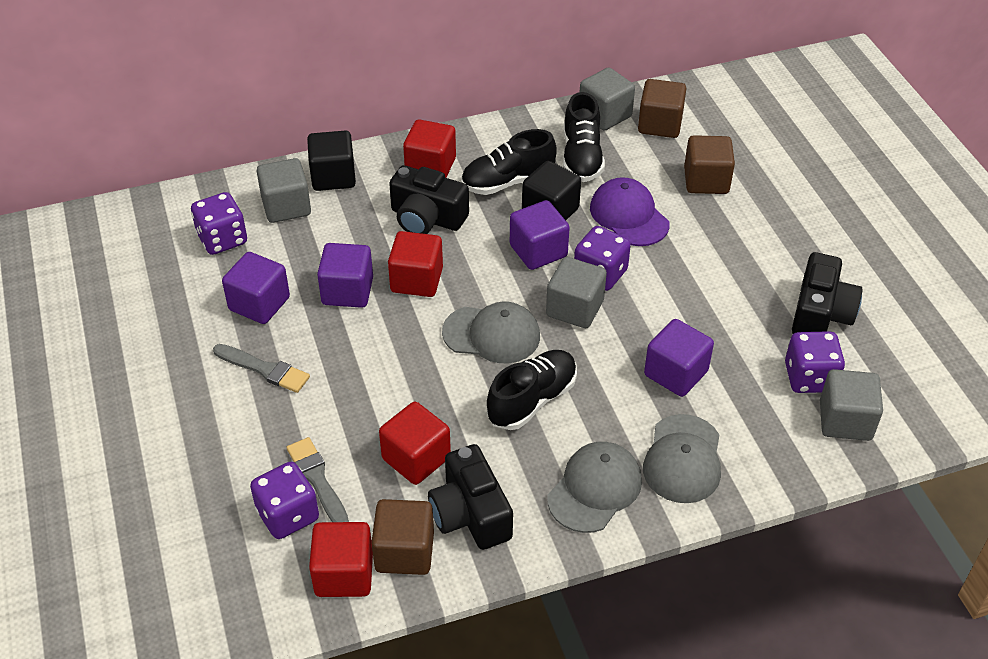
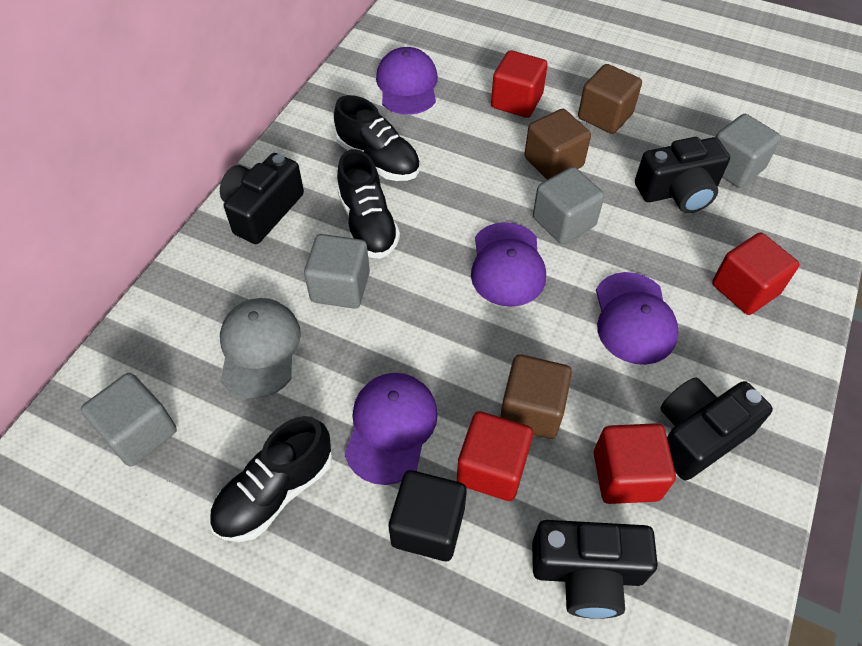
black camera: 3 -> 4
black cube: 2 -> 1
grey brush: 2 -> 0
grey cap: 3 -> 1
purple cap: 1 -> 4
purple cube: 4 -> 0
purple dice: 4 -> 0

